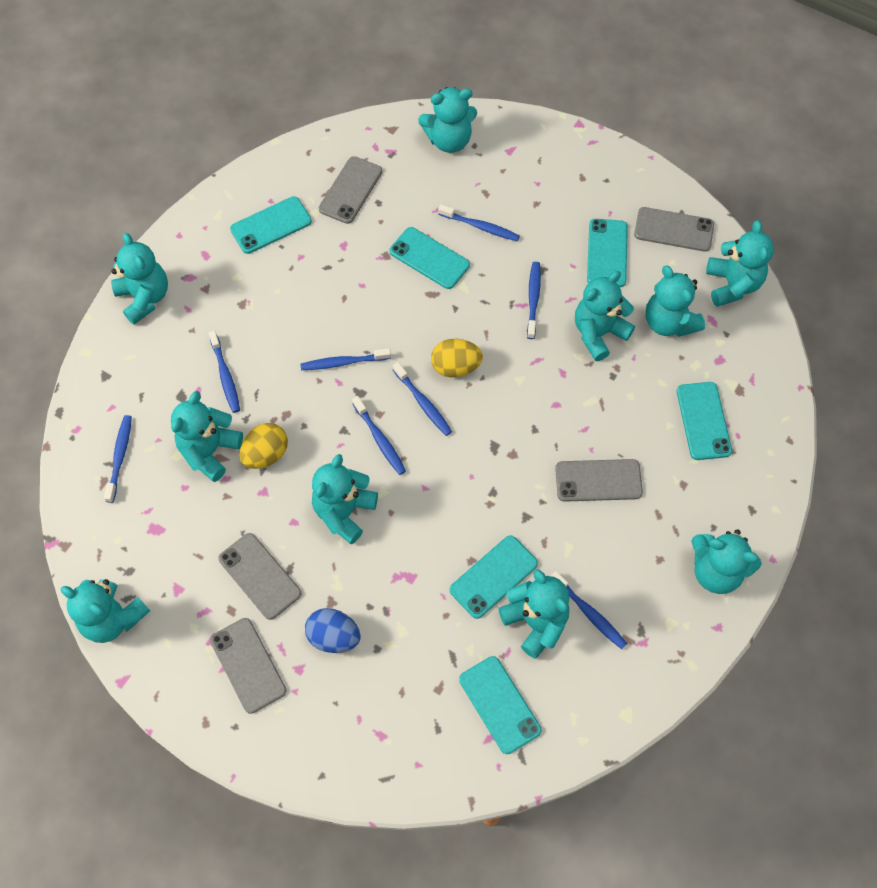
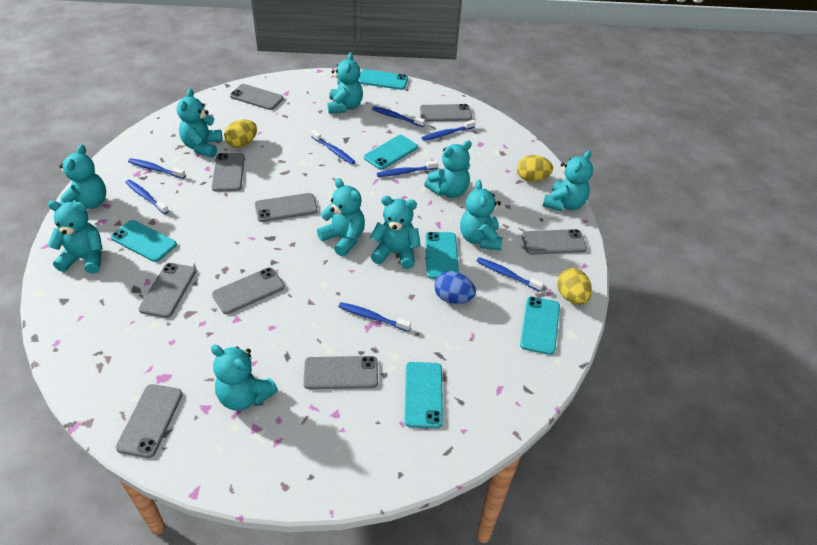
grey phone: 5 -> 9
yellow egg: 2 -> 3

